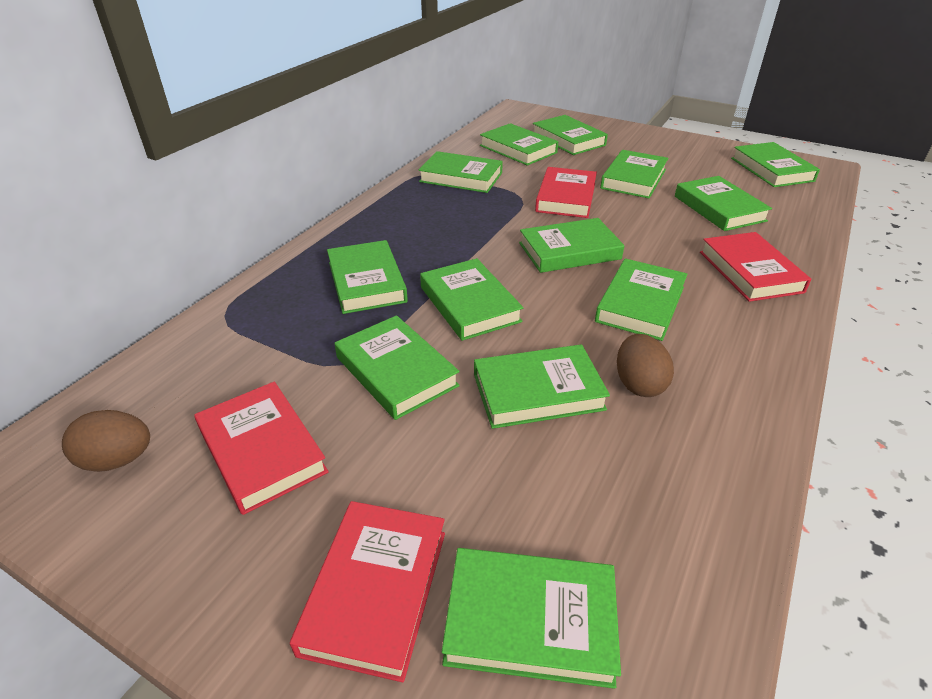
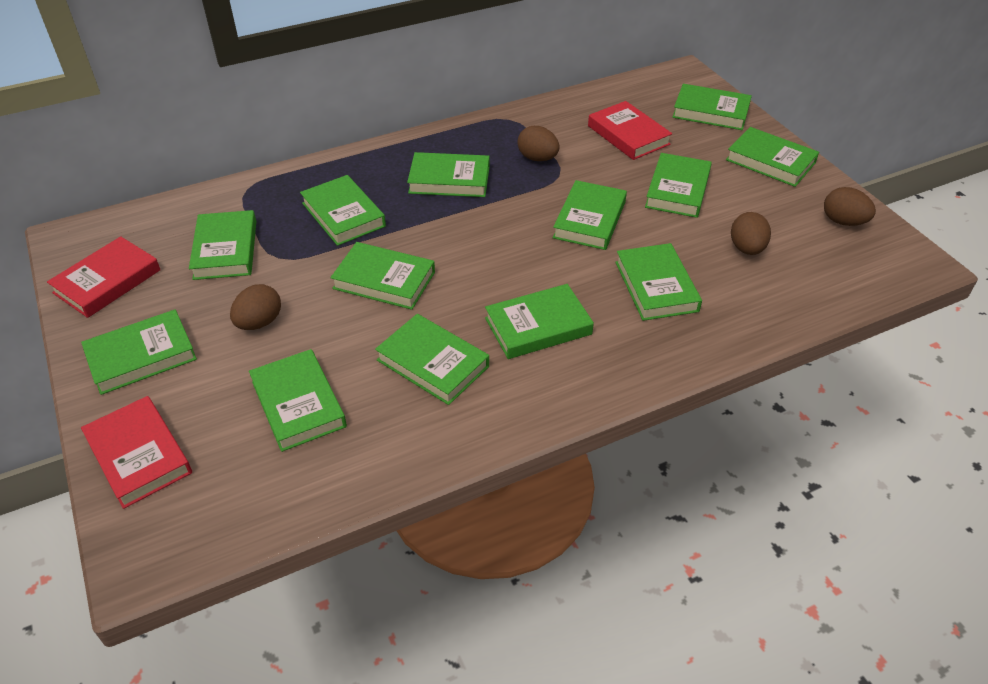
brown egg: 2 -> 4
red book: 4 -> 3

